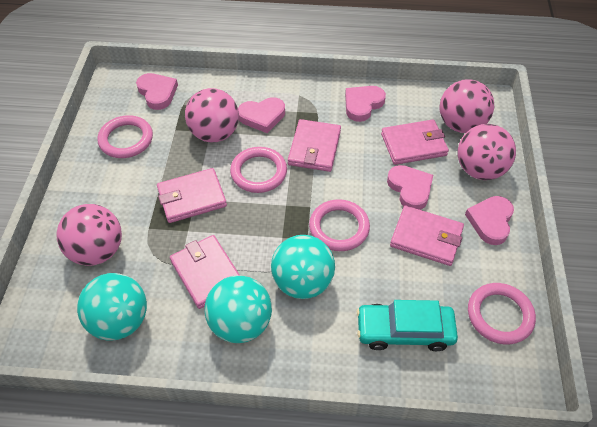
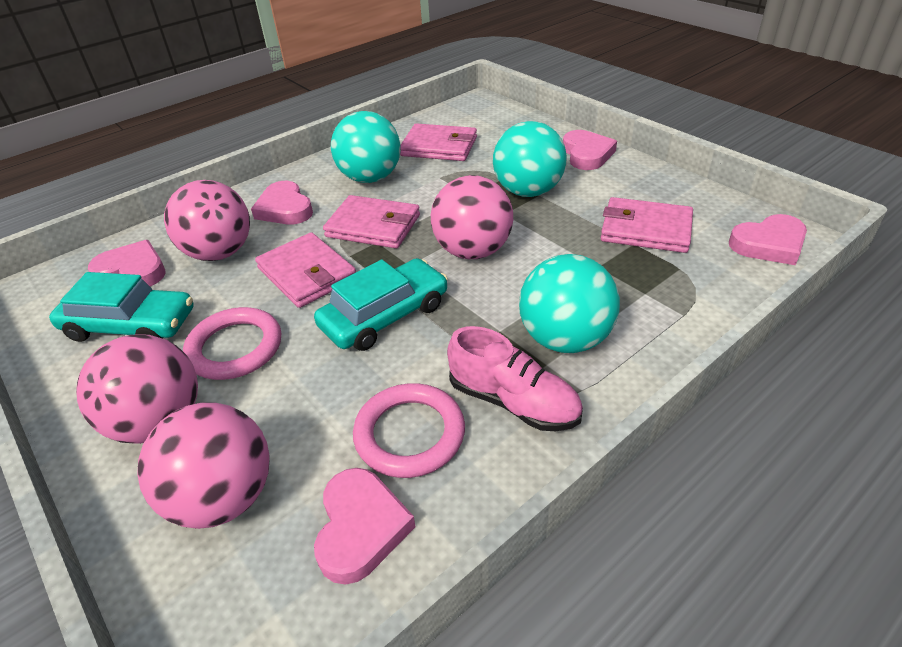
pink ring: 4 -> 2
pink shoe: 0 -> 1
pink wallet: 5 -> 4
turquoise car: 1 -> 2

